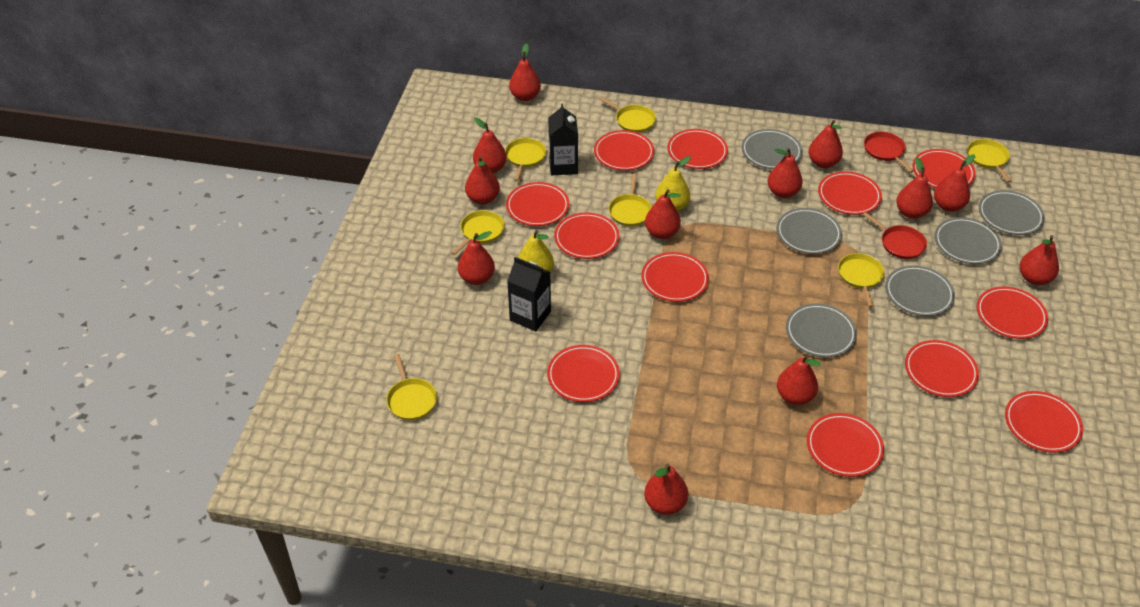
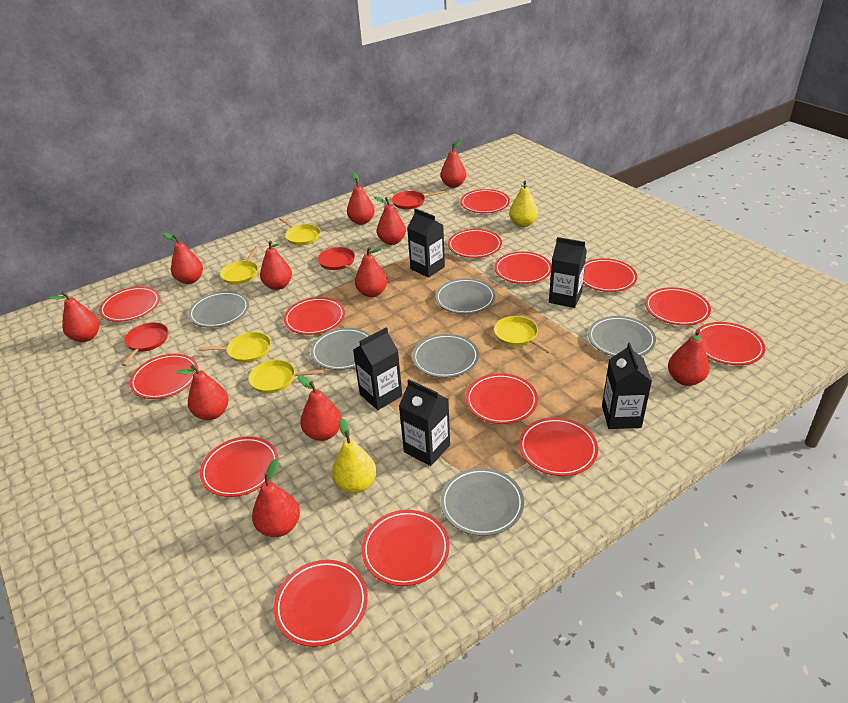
black carton: 2 -> 5
red pan: 2 -> 3
red pear: 12 -> 11
red plate: 12 -> 14
yellow pan: 7 -> 5

